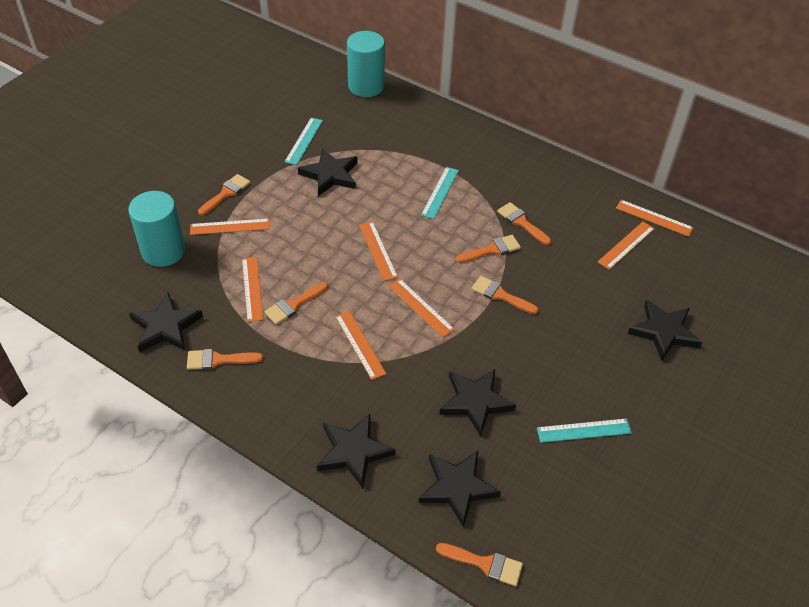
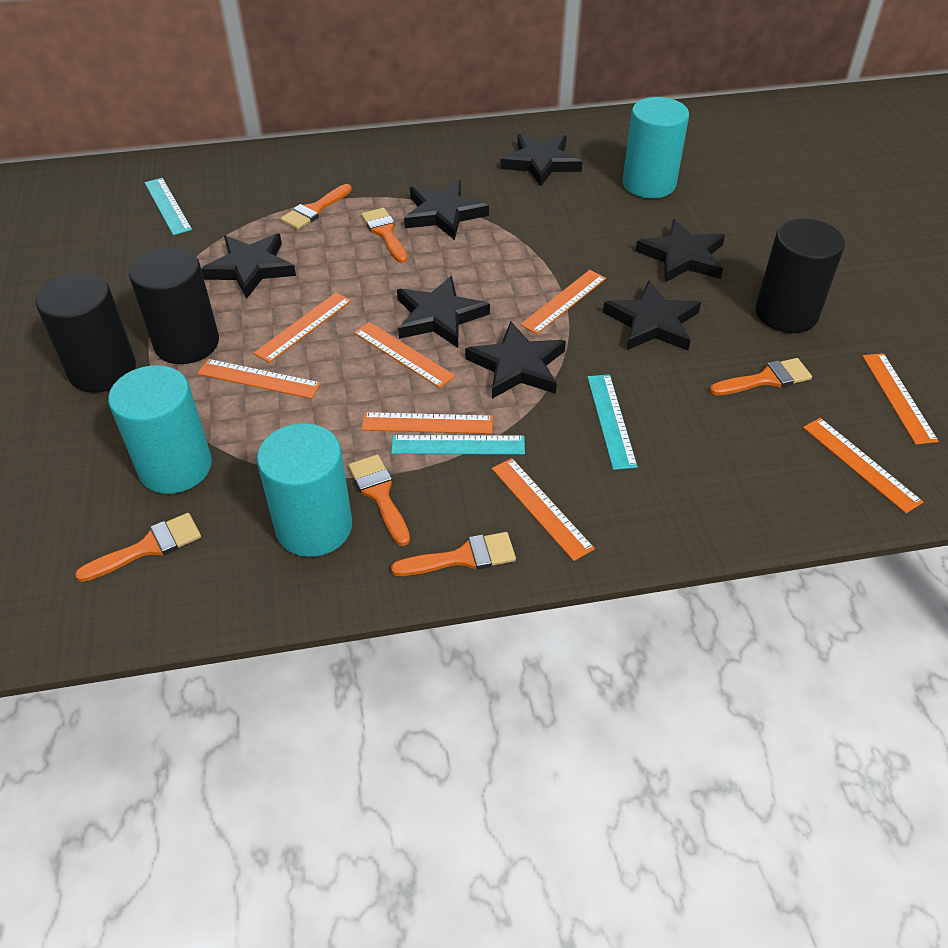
black cylinder: 0 -> 3
black star: 6 -> 7
orange brush: 7 -> 6
orange ruler: 7 -> 8
turquoise cylinder: 2 -> 3

